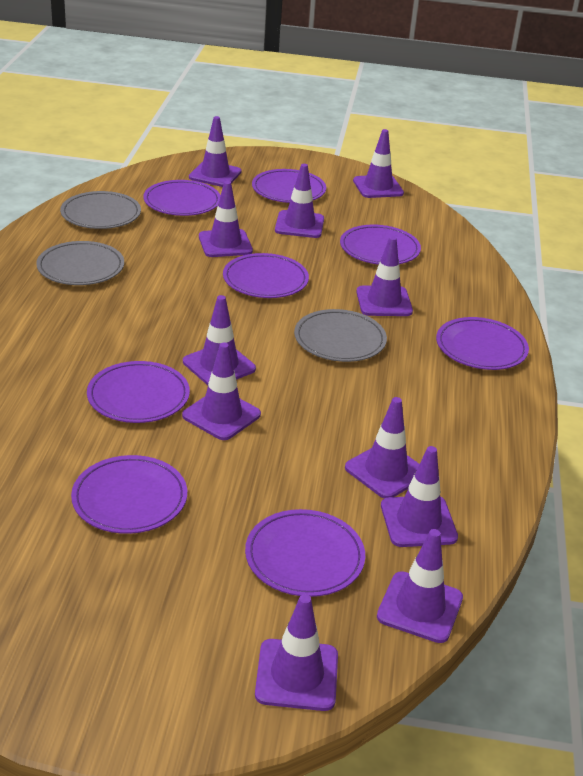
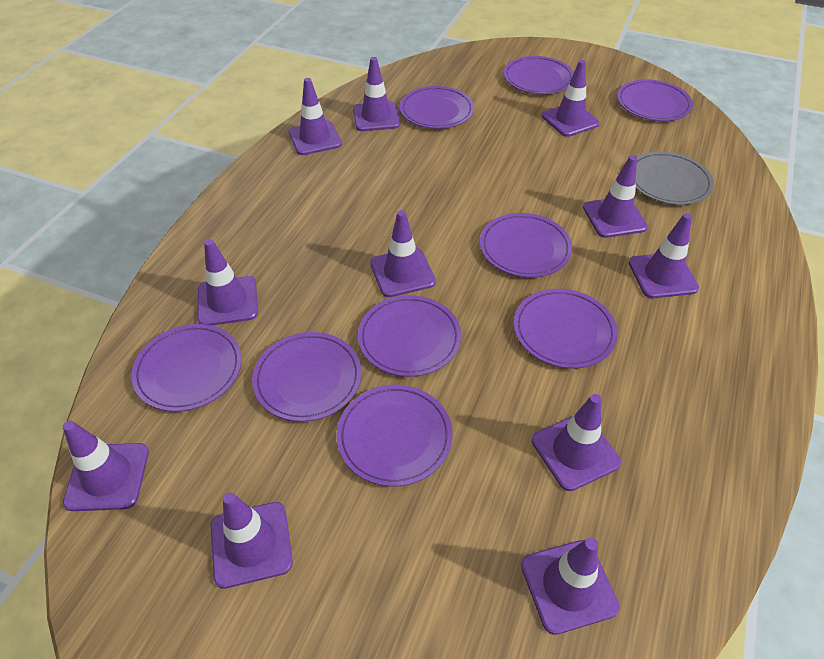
grey plate: 3 -> 1
purple plate: 8 -> 9

